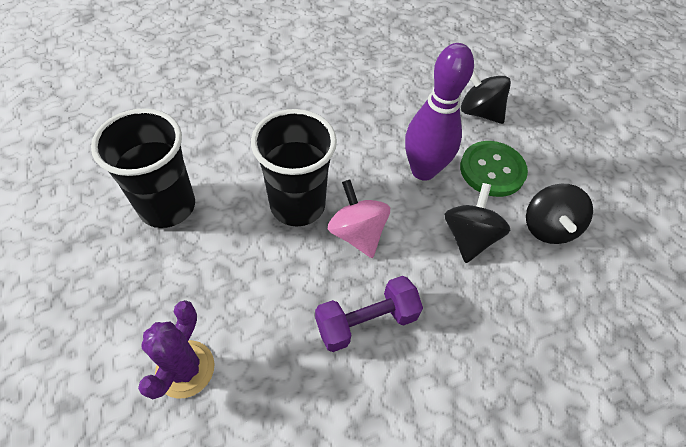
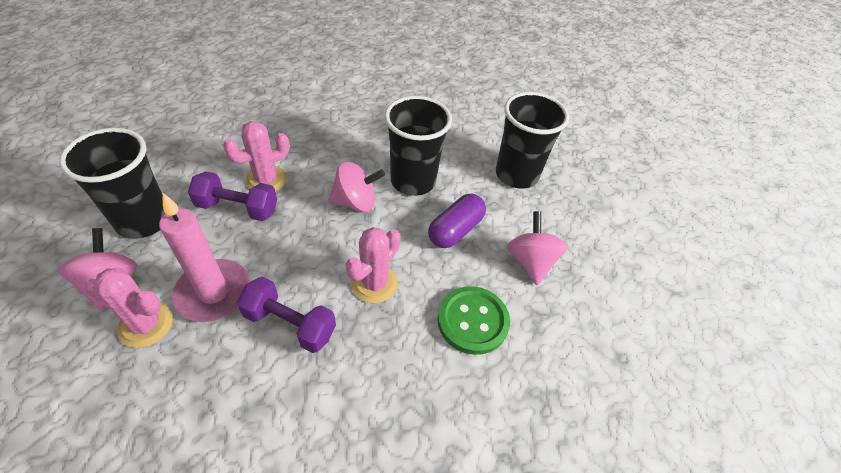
black cup: 2 -> 3
black spinning top: 3 -> 0
pink cactus: 0 -> 3
pink candle: 0 -> 1
pink spinning top: 1 -> 3
purple bowling pin: 1 -> 0
purple cactus: 1 -> 0
purple capsule: 0 -> 1
purple dumbbell: 1 -> 2

